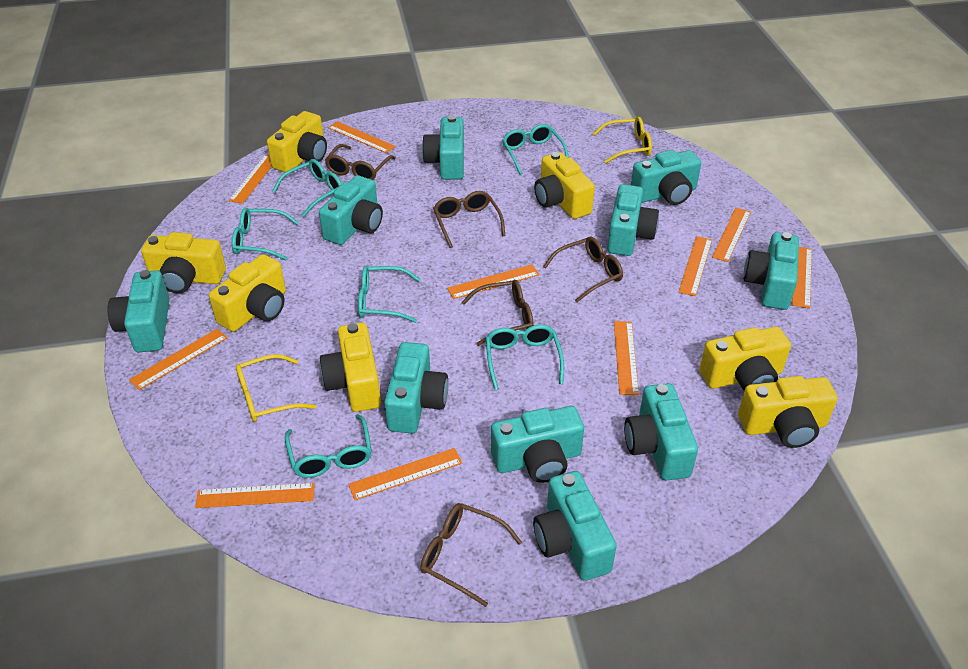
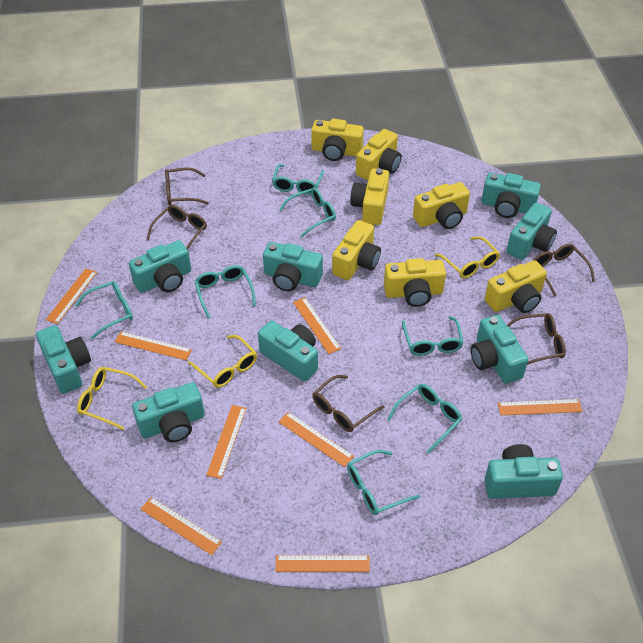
orange ruler: 10 -> 8
turquoise camera: 10 -> 9
turquoise glasses: 6 -> 7
yellow glasses: 2 -> 3

